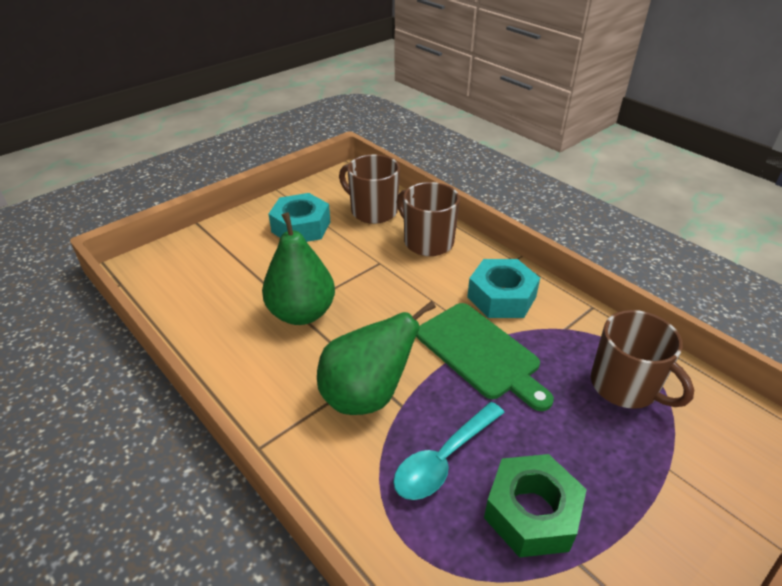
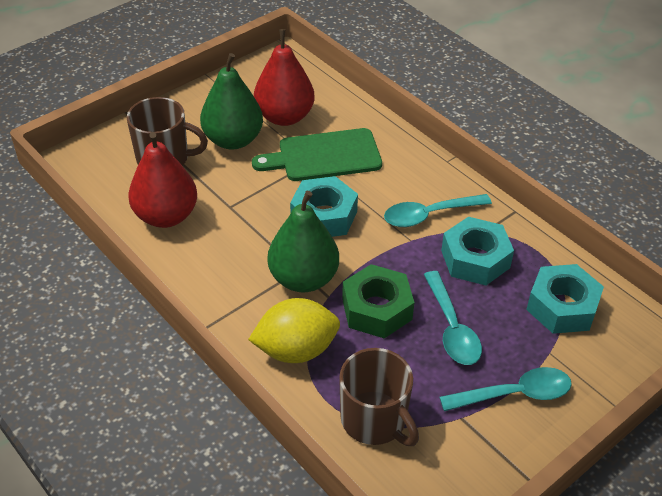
brown mug: 3 -> 2
red pear: 0 -> 2
turquoise nut: 2 -> 3
turquoise spoon: 1 -> 3
yellow lemon: 0 -> 1

